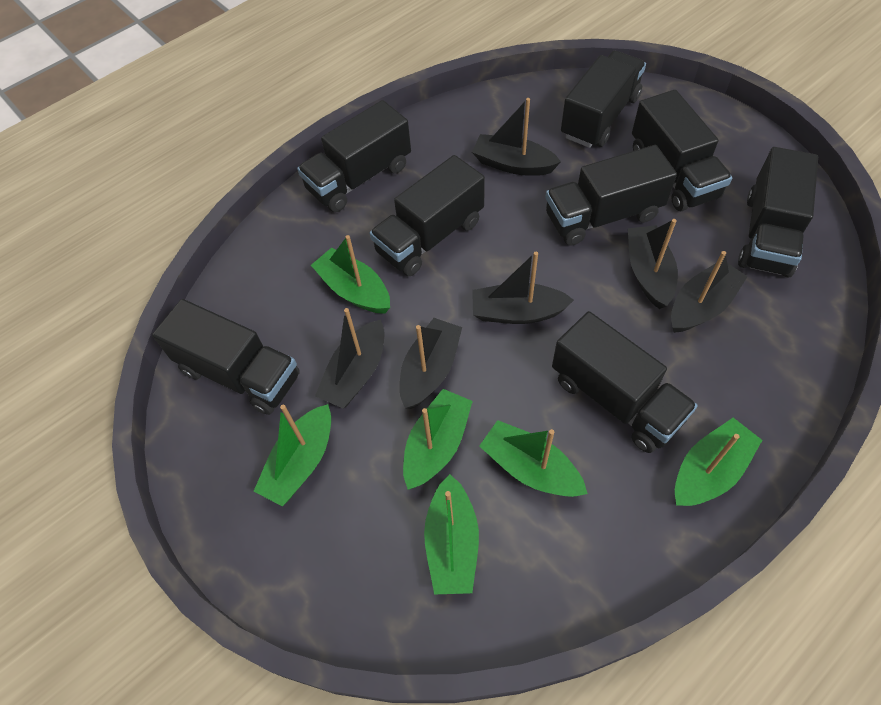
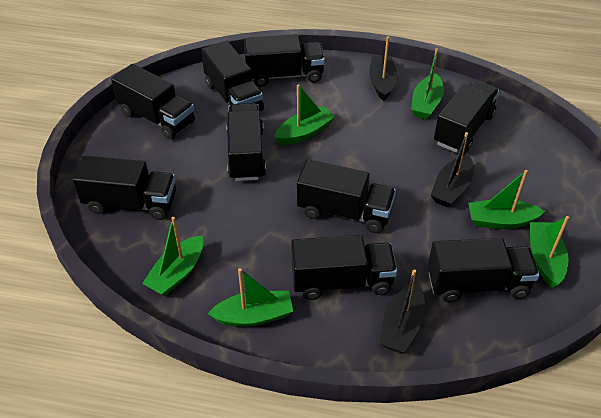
black boat: 6 -> 3
black truck: 8 -> 9

